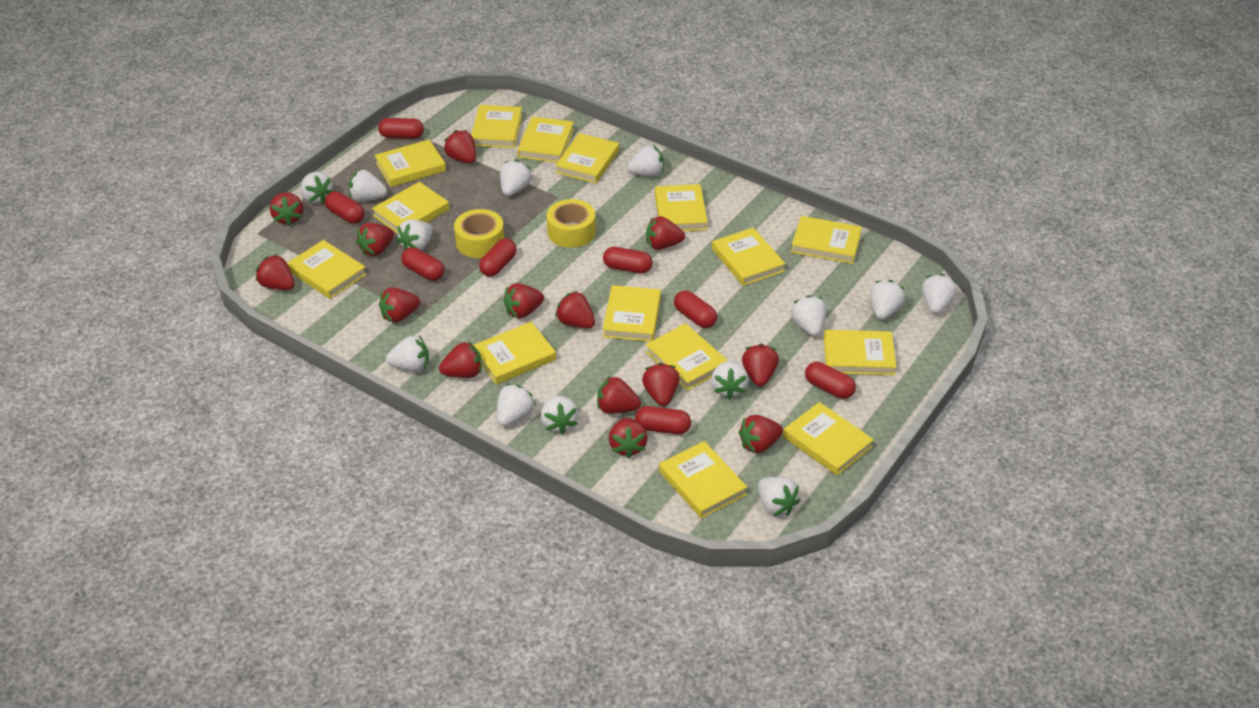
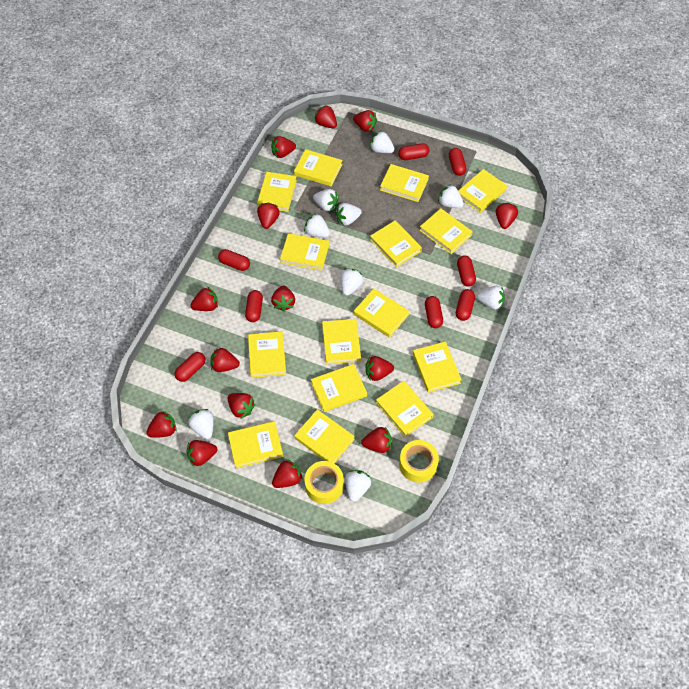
white strawberry: 13 -> 9

